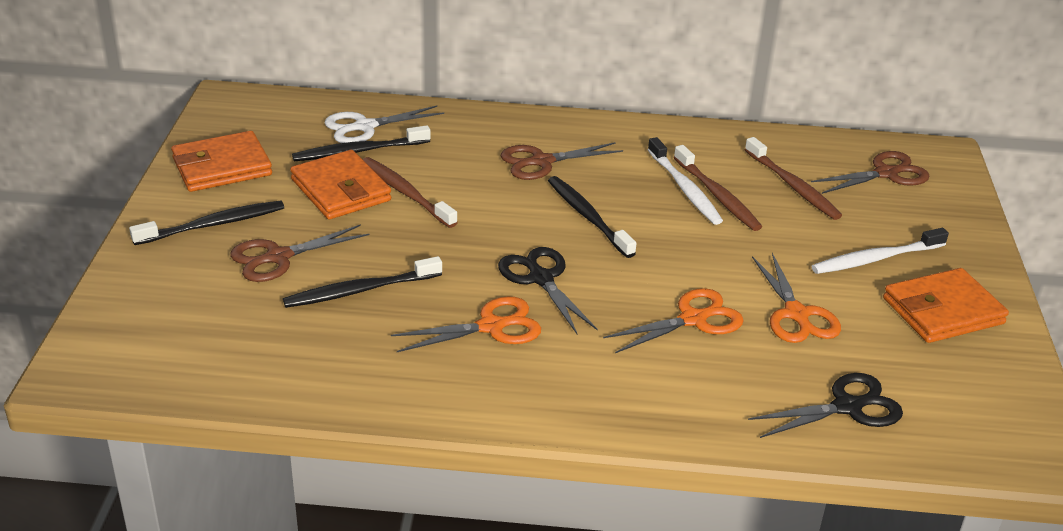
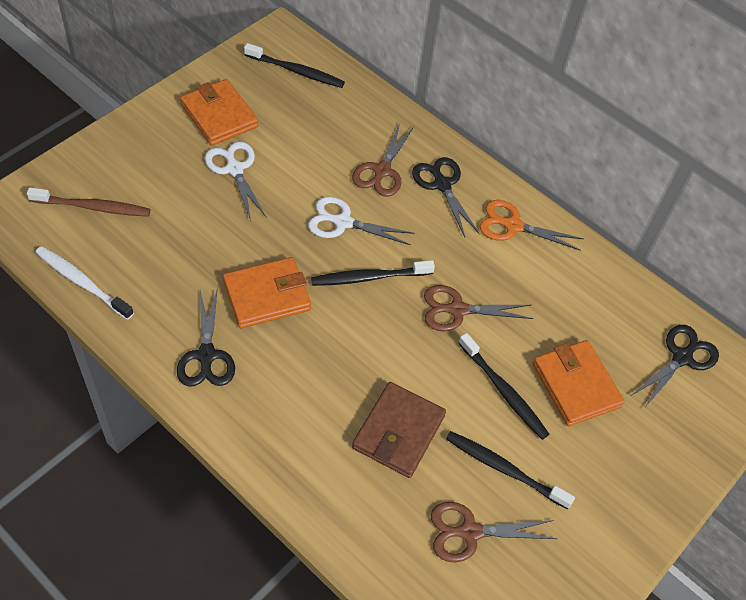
black scissors: 2 -> 3
brown toothbrush: 3 -> 1
brown wallet: 0 -> 1
orange scissors: 3 -> 1
white scissors: 1 -> 2
white toothbrush: 2 -> 1

